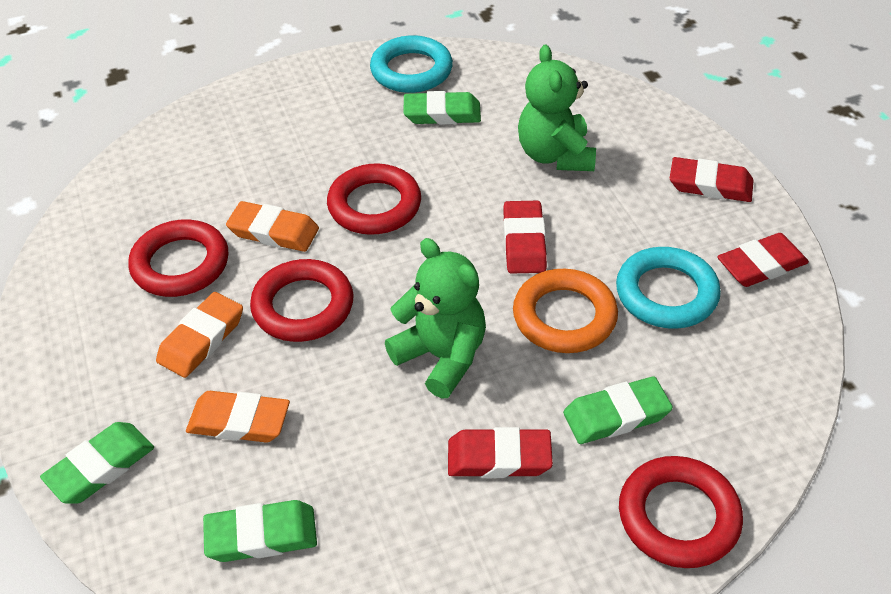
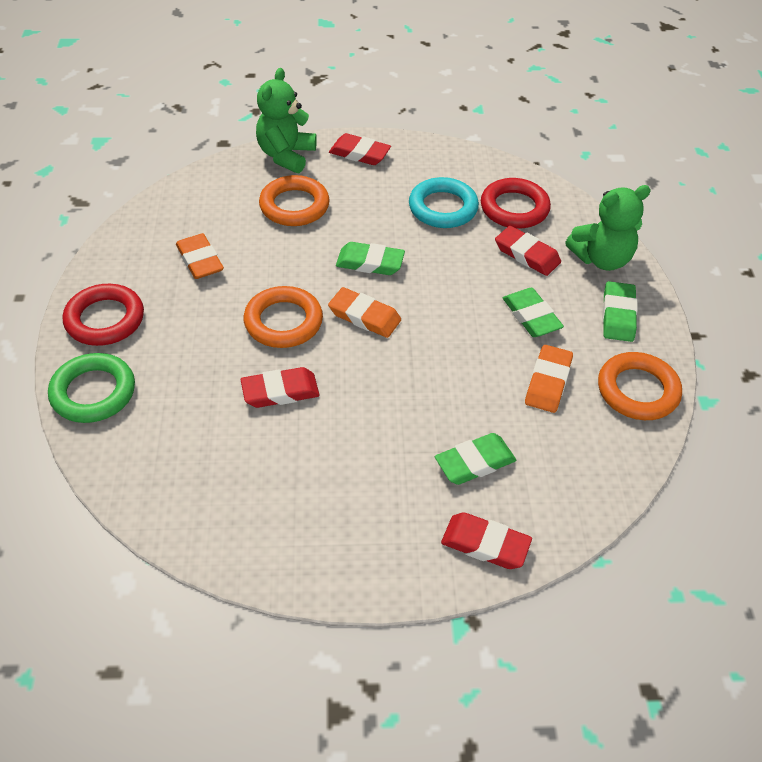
green ring: 0 -> 1
orange ring: 1 -> 3
red ring: 4 -> 2
turquoise ring: 2 -> 1

